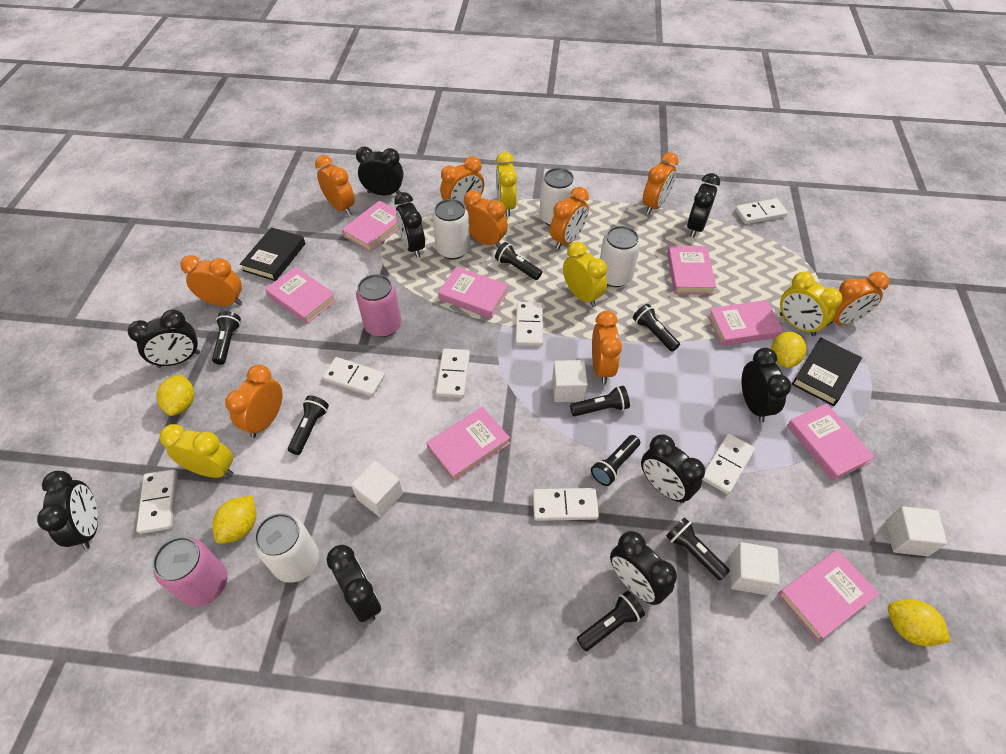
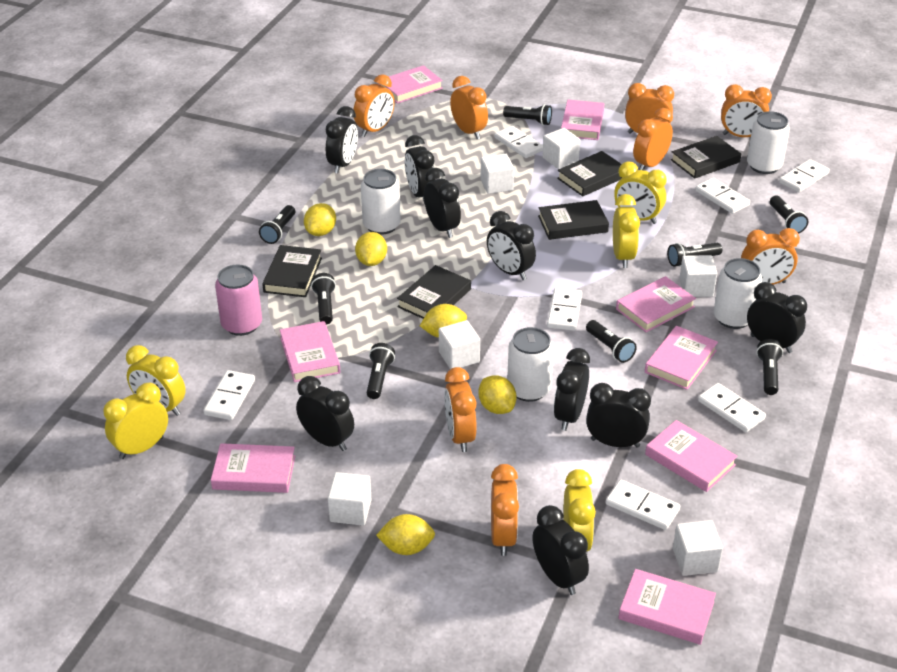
black book: 2 -> 5
orange clock: 9 -> 8
pink can: 2 -> 1
white cube: 4 -> 6
yellow clock: 4 -> 5
yellow lemon: 4 -> 5

